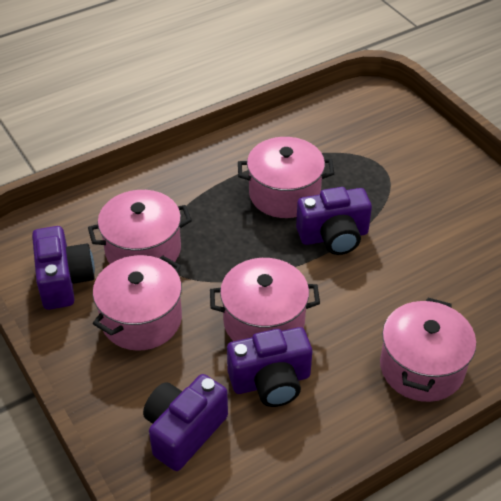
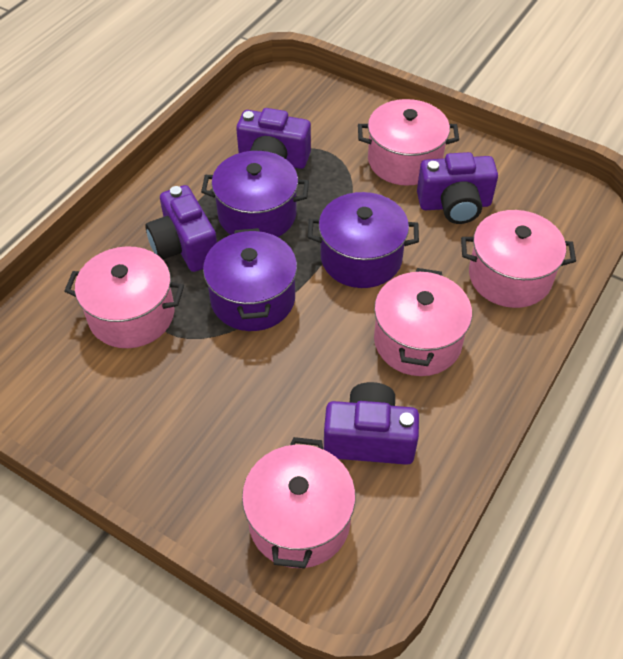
purple pot: 0 -> 3

